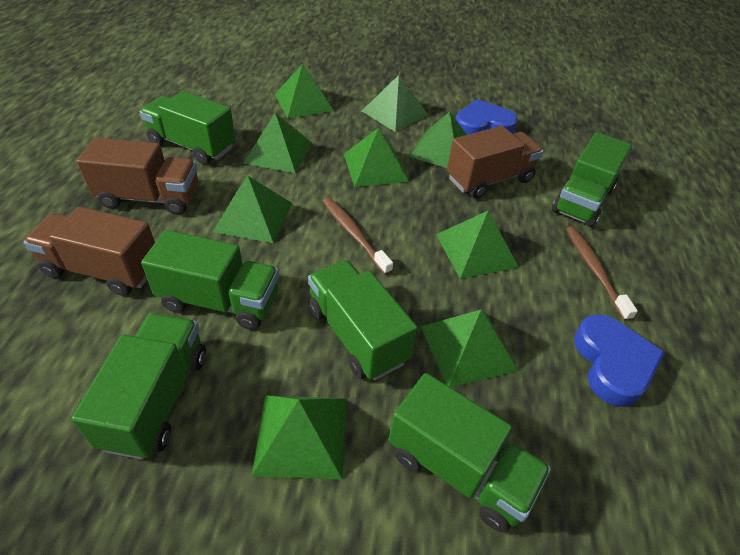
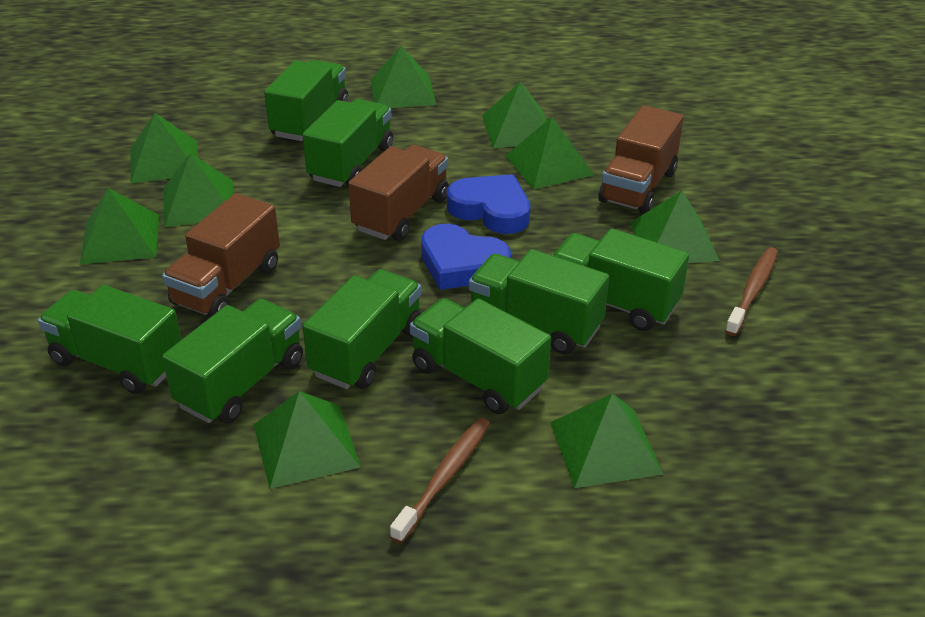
green truck: 6 -> 8

